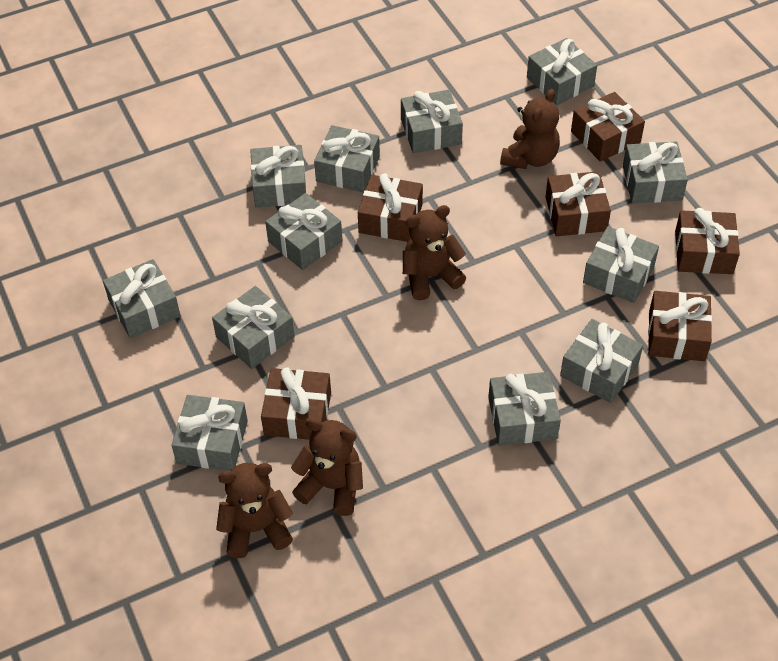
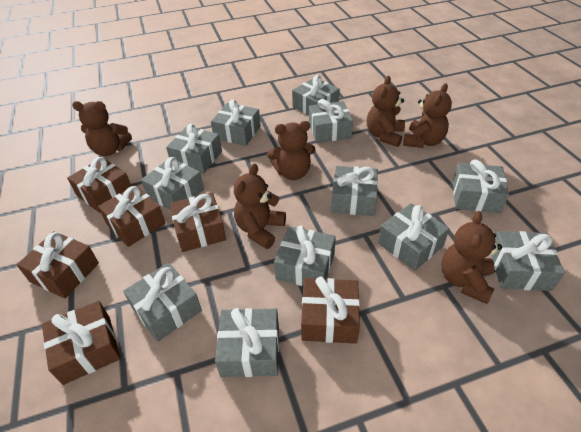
brown teddy bear: 4 -> 6

